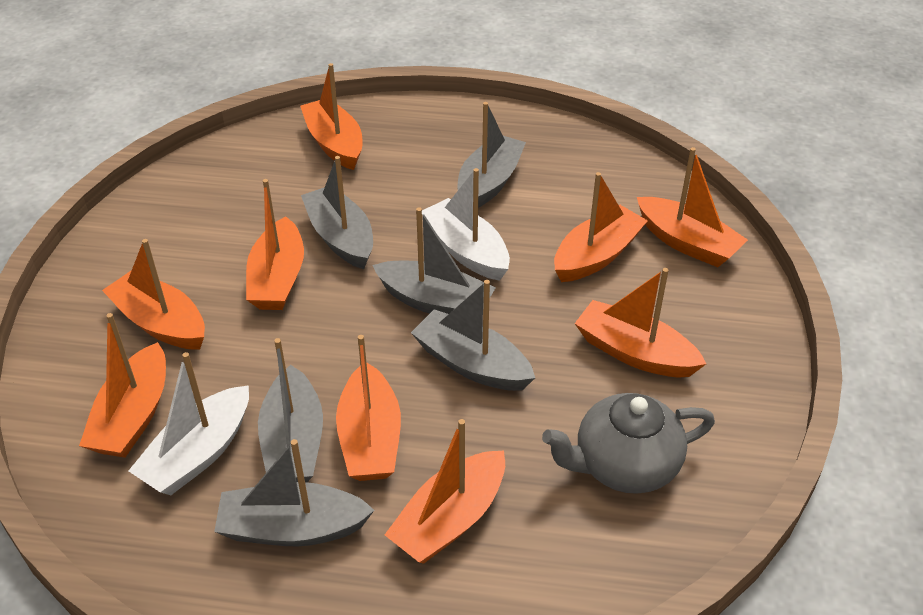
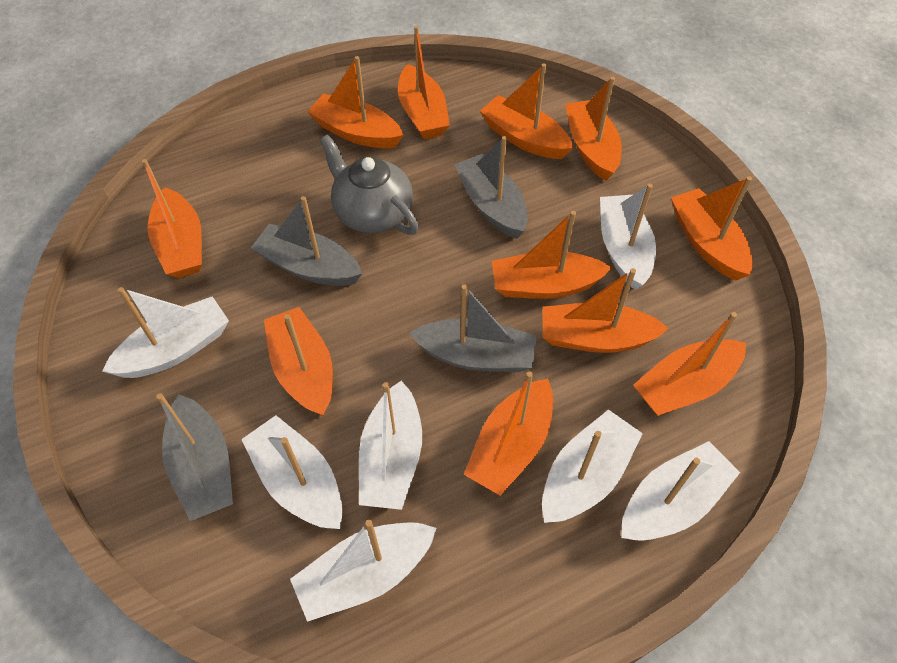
grey boat: 6 -> 4
orange boat: 9 -> 11
white boat: 2 -> 7

